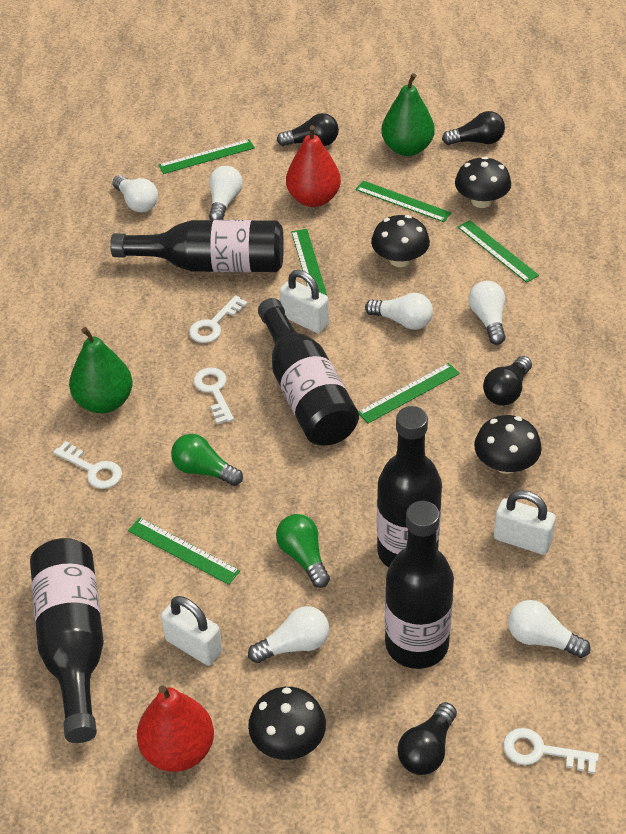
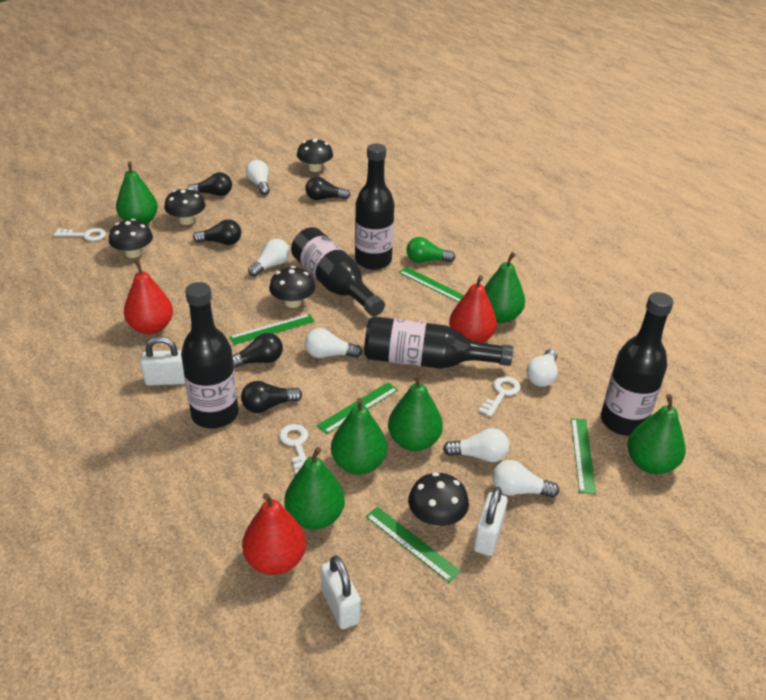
black light bulb: 4 -> 5
black mushroom: 4 -> 5
green light bulb: 2 -> 1
green pear: 2 -> 6
green ruler: 6 -> 5
red pear: 2 -> 3
white key: 4 -> 3

